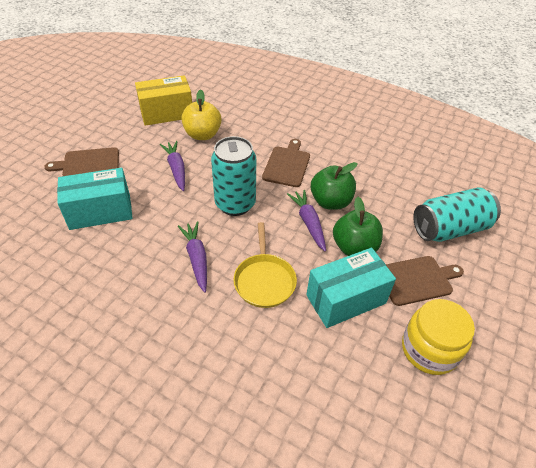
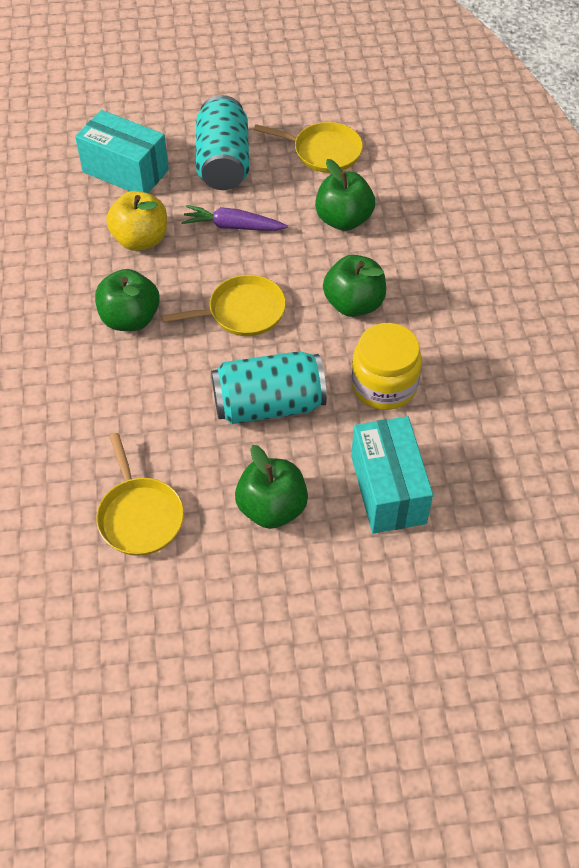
brown cutting board: 3 -> 0
green apple: 2 -> 4
purple carrot: 3 -> 1
yellow box: 1 -> 0
yellow pan: 1 -> 3

